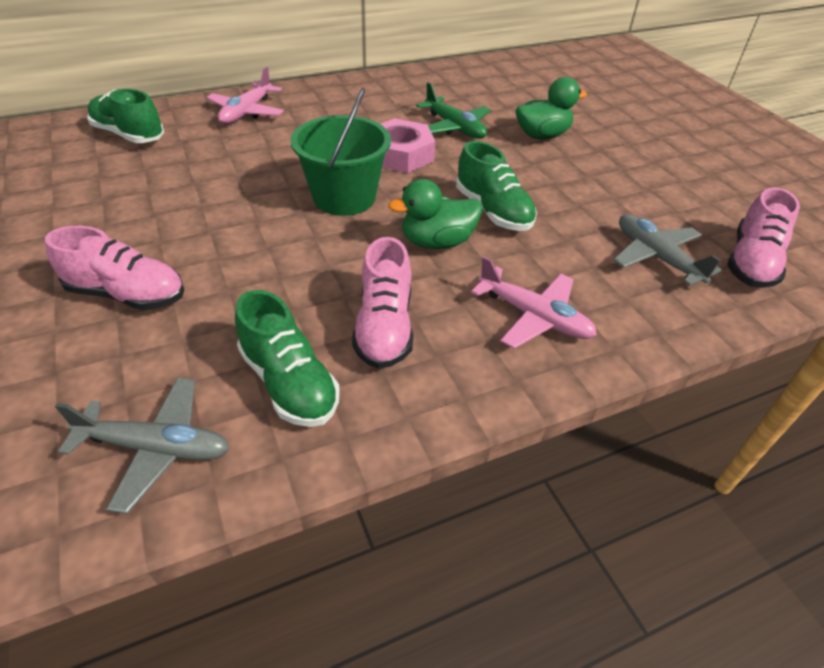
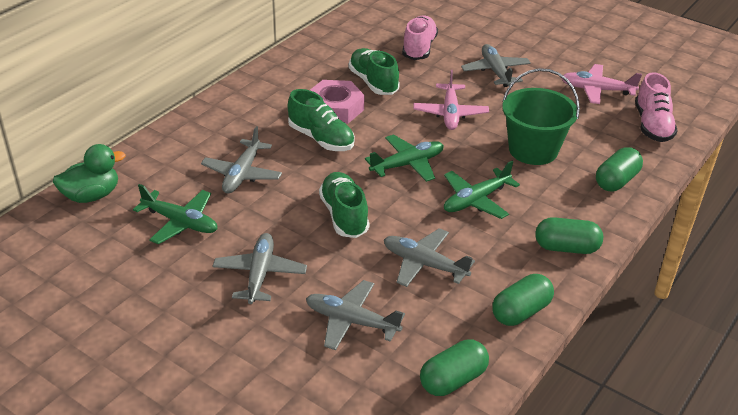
green capsule: 0 -> 4
green duck: 2 -> 1
green plane: 1 -> 3
grey plane: 2 -> 5
pink shoe: 3 -> 2

